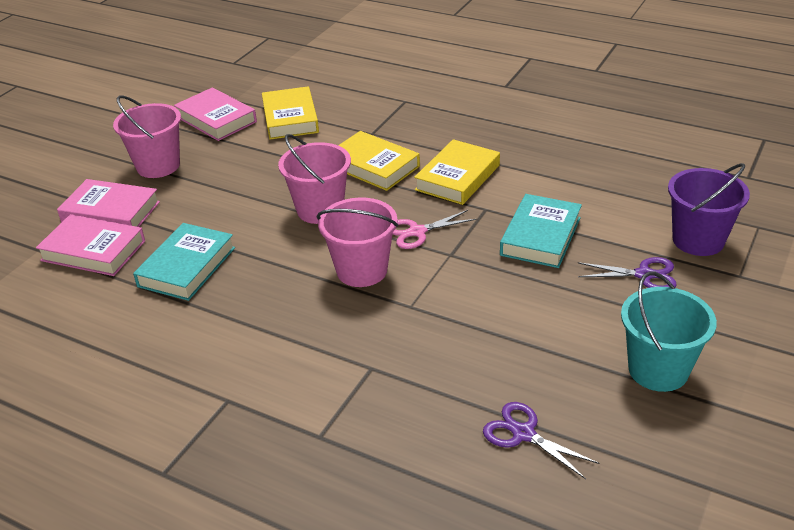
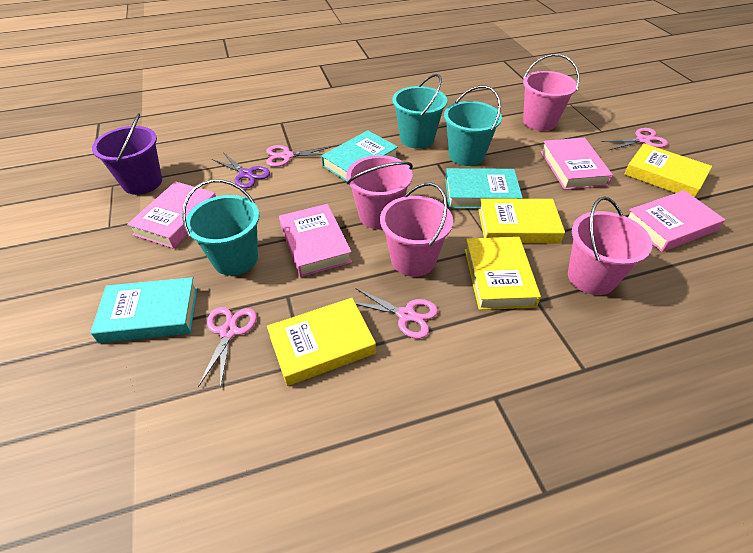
pink book: 3 -> 4
pink bucket: 3 -> 4
pink scissors: 1 -> 4
purple scissors: 2 -> 1
turquoise book: 2 -> 3
turquoise bucket: 1 -> 3
yellow book: 3 -> 4

